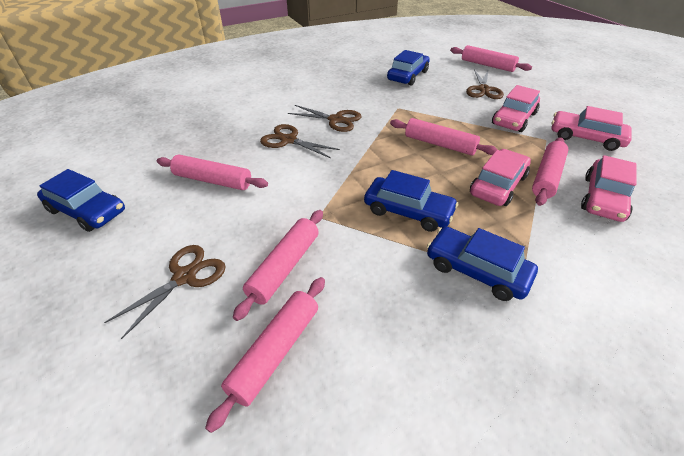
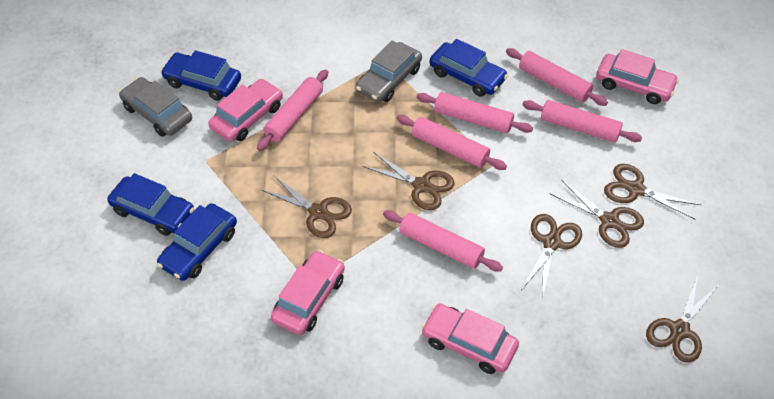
brown scissors: 4 -> 6
grey car: 0 -> 2

